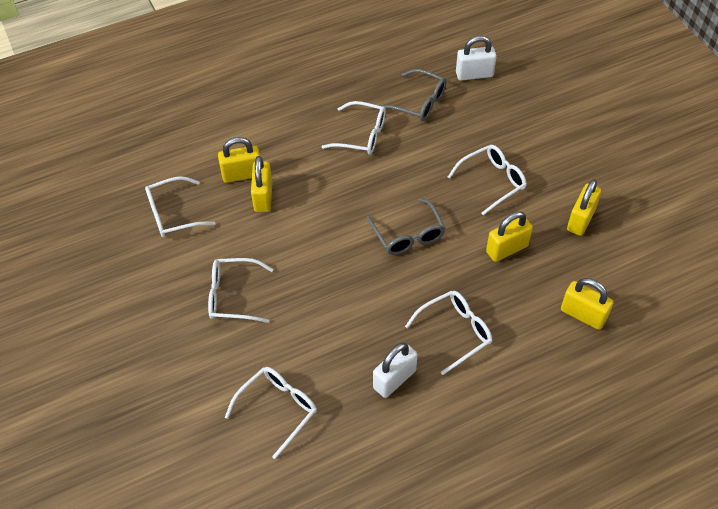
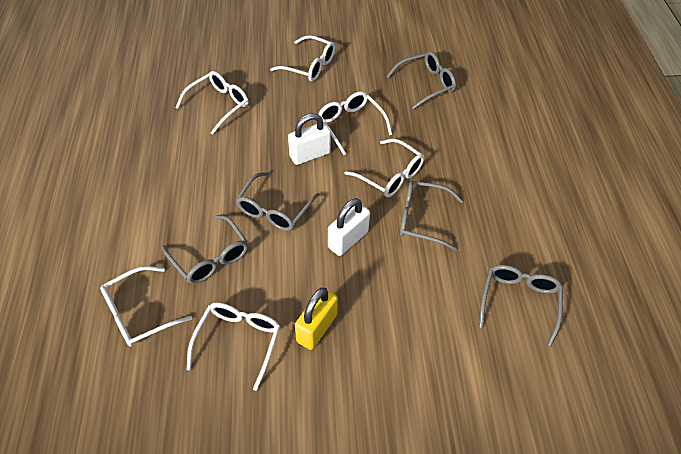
grey glasses: 2 -> 5
yellow padlock: 5 -> 1

